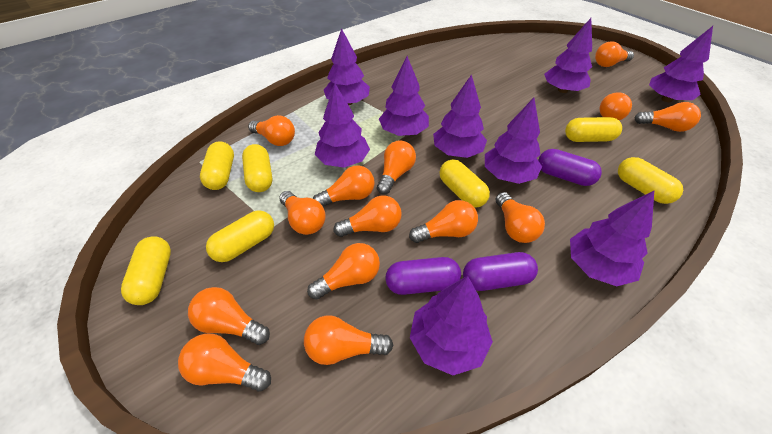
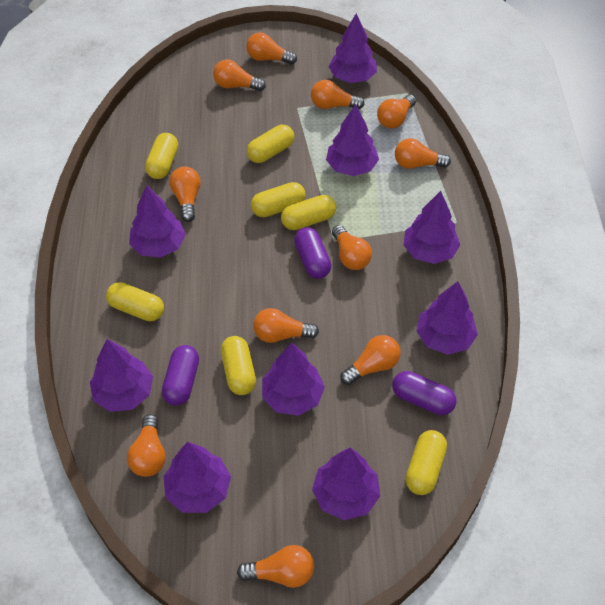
orange light bulb: 14 -> 11

